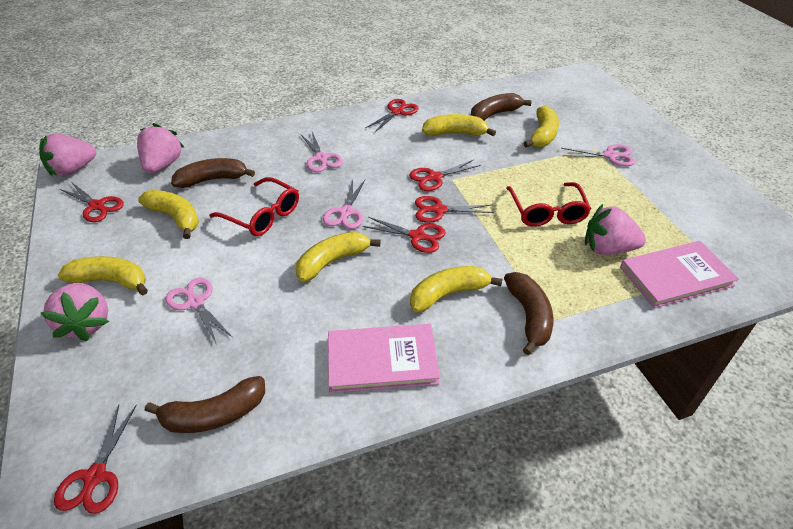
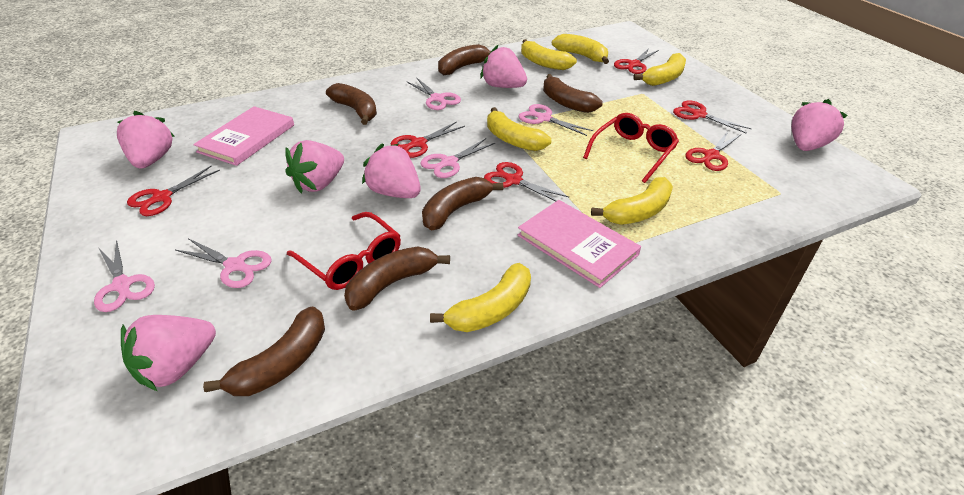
brown banana: 4 -> 6
pink scissors: 4 -> 5
pink strawberry: 4 -> 6

